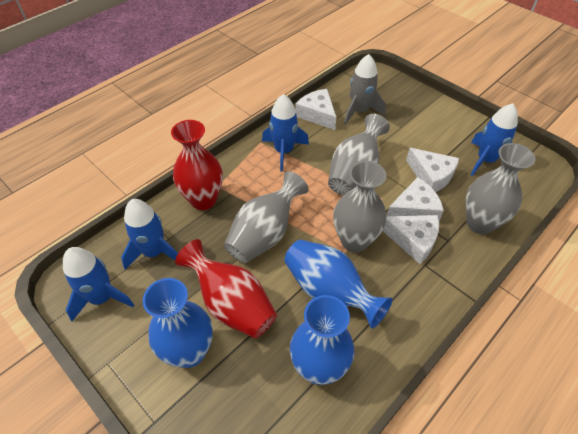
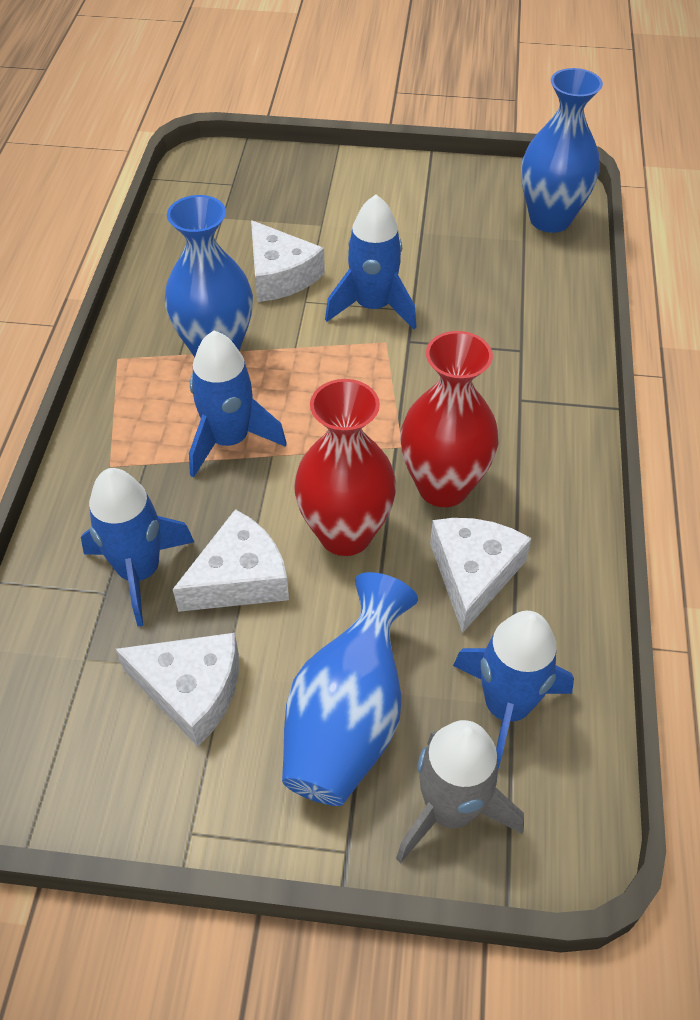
grey vase: 4 -> 0

